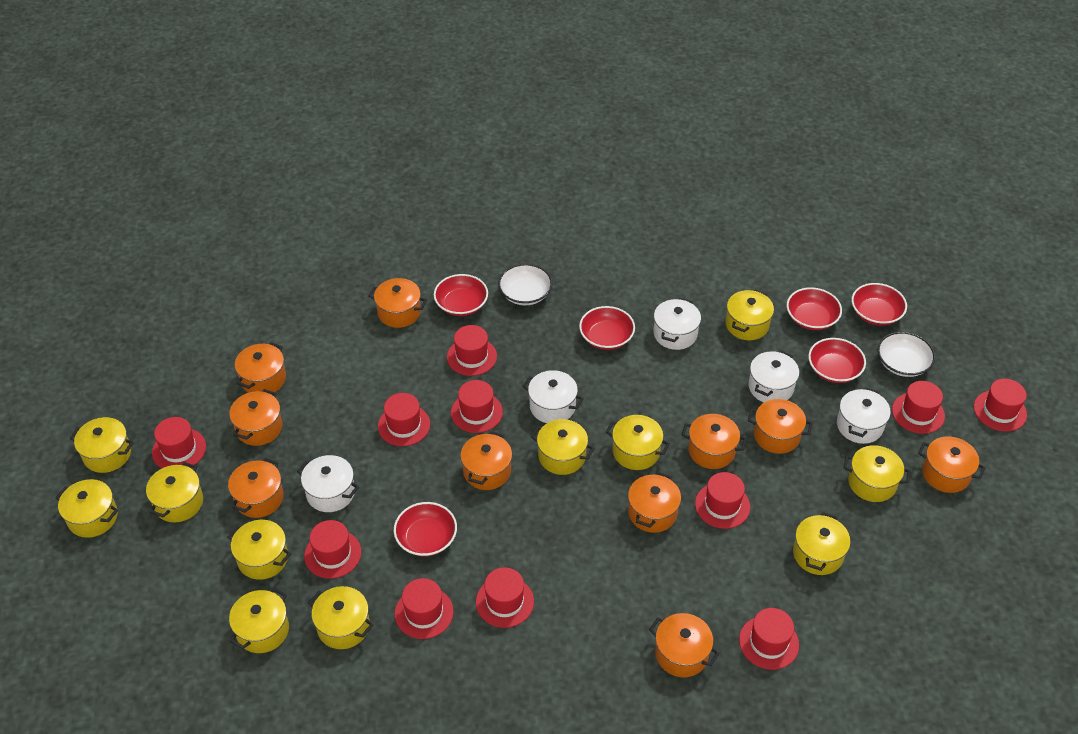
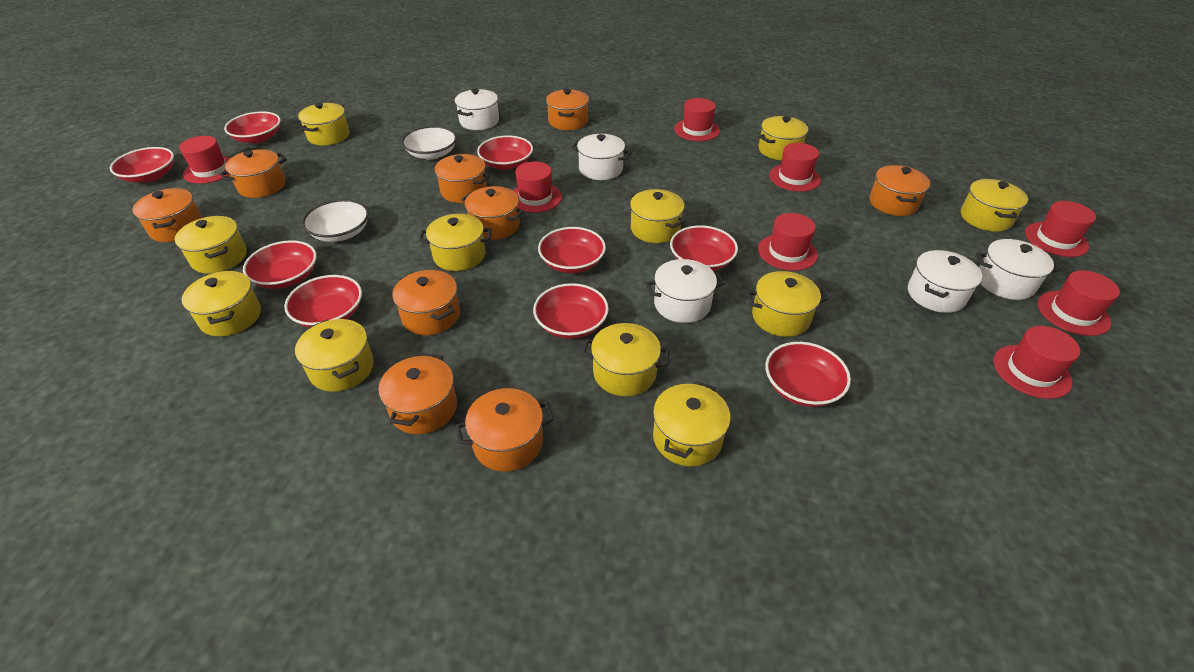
orange pot: 10 -> 9
red bowl: 6 -> 9
red hat: 11 -> 8

